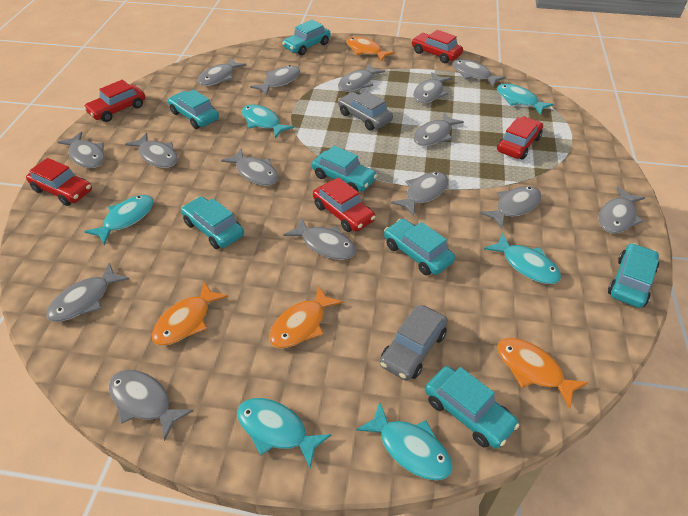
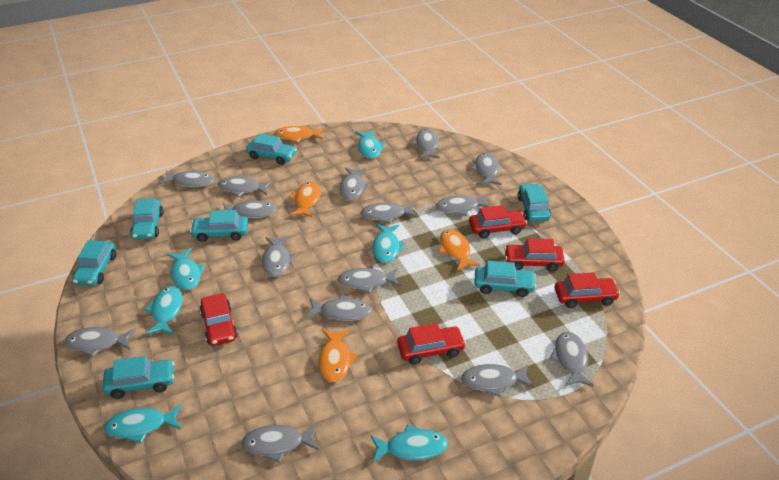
grey car: 2 -> 0

